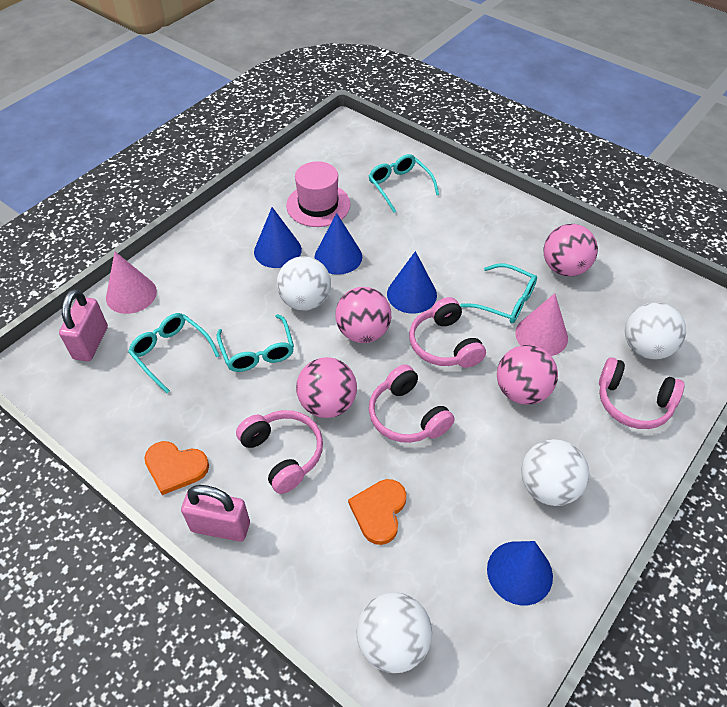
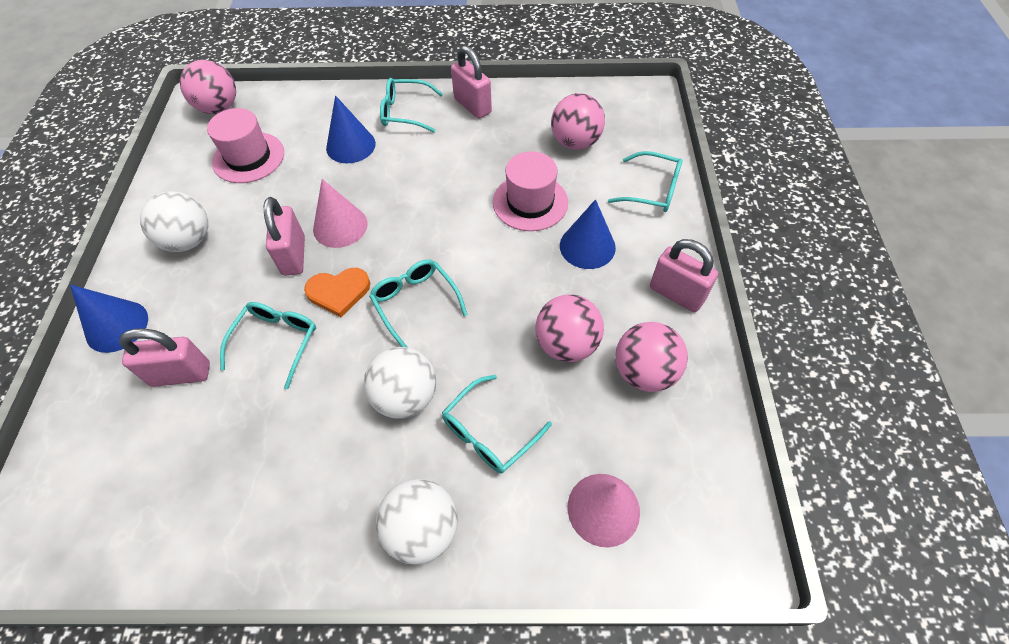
blue cone: 4 -> 3
orange heart: 2 -> 1
pink hat: 1 -> 2
pink headphones: 4 -> 0
pink padlock: 2 -> 4
turquoise glasses: 4 -> 5
white ball: 4 -> 3

